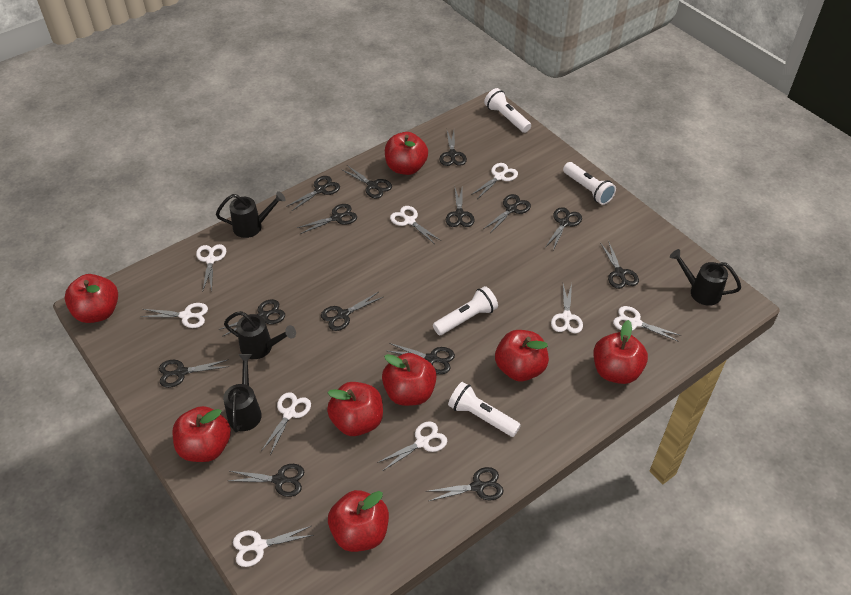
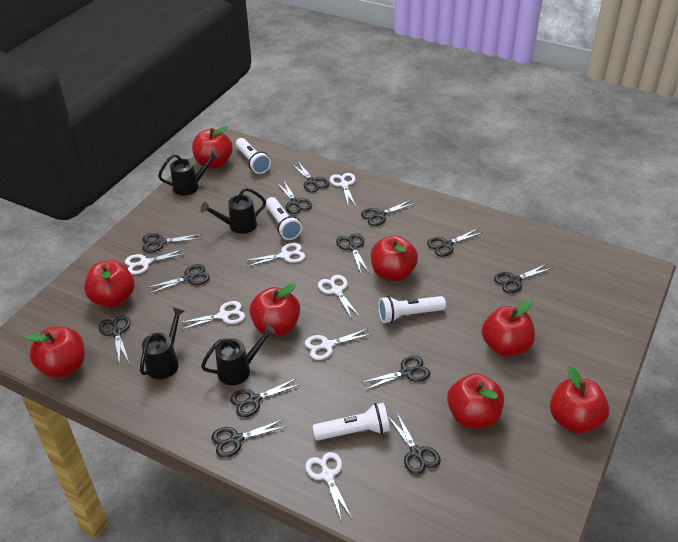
black scissors: 14 -> 13
white scissors: 9 -> 7

